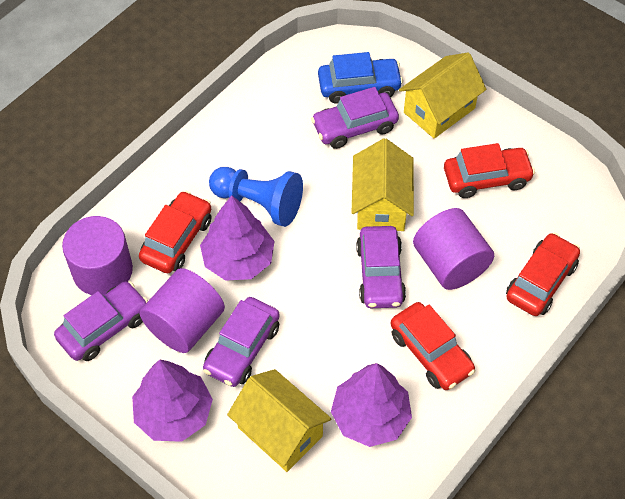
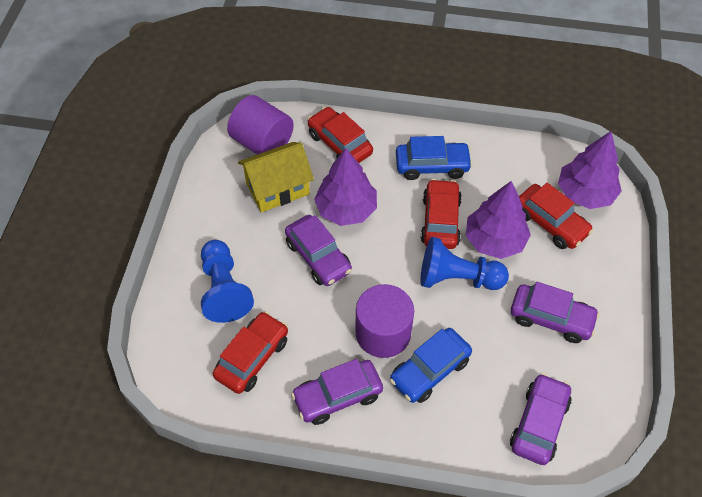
blue car: 1 -> 2
blue pawn: 1 -> 2
purple cylinder: 3 -> 2
yellow house: 3 -> 1

